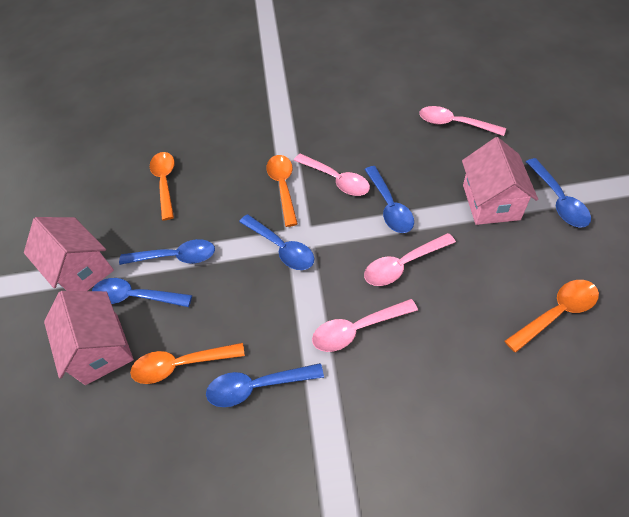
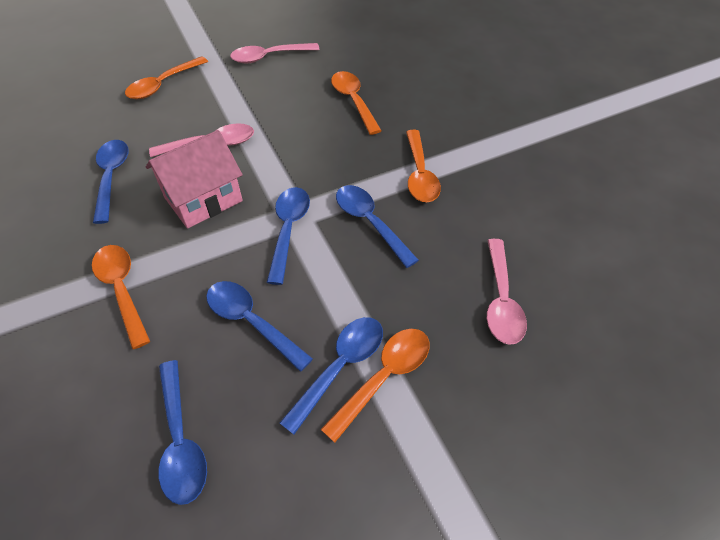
orange spoon: 4 -> 5
pink house: 3 -> 1
pink spoon: 4 -> 3

